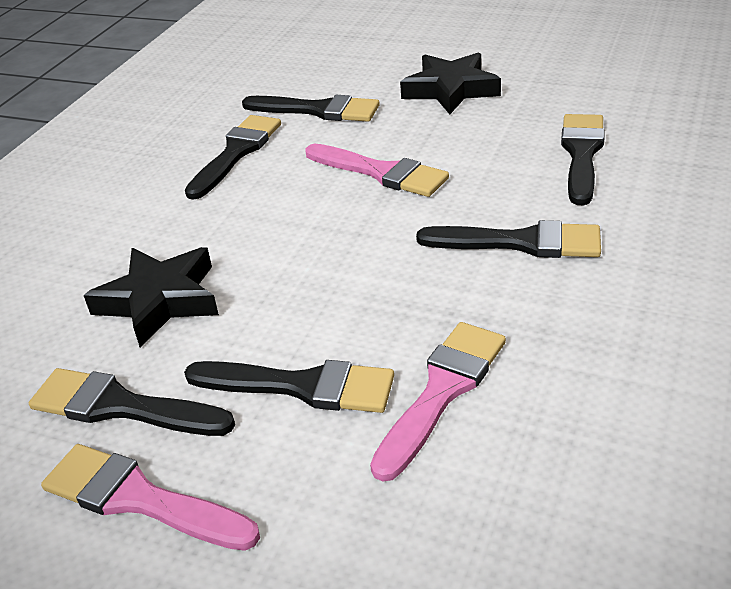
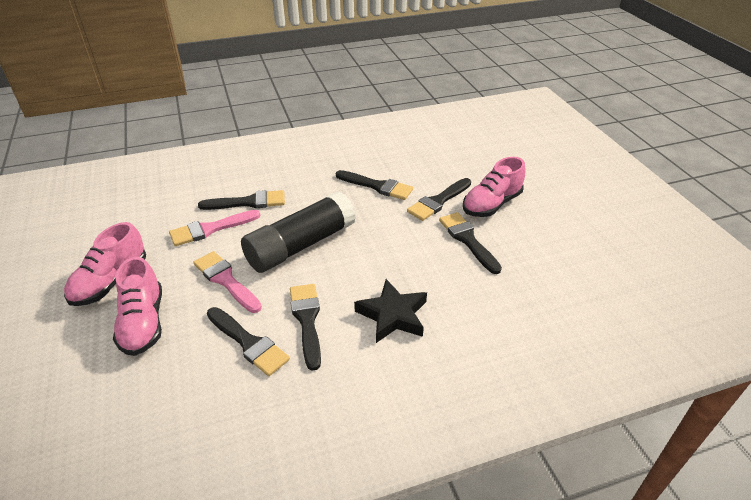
black glue stick: 0 -> 1
black star: 2 -> 1
pink brush: 3 -> 2
pink shoe: 0 -> 3

